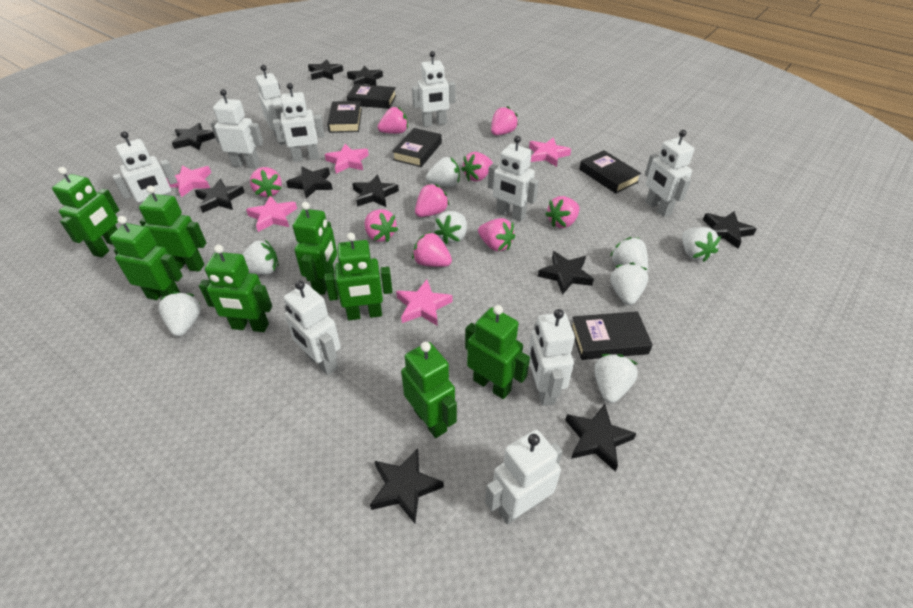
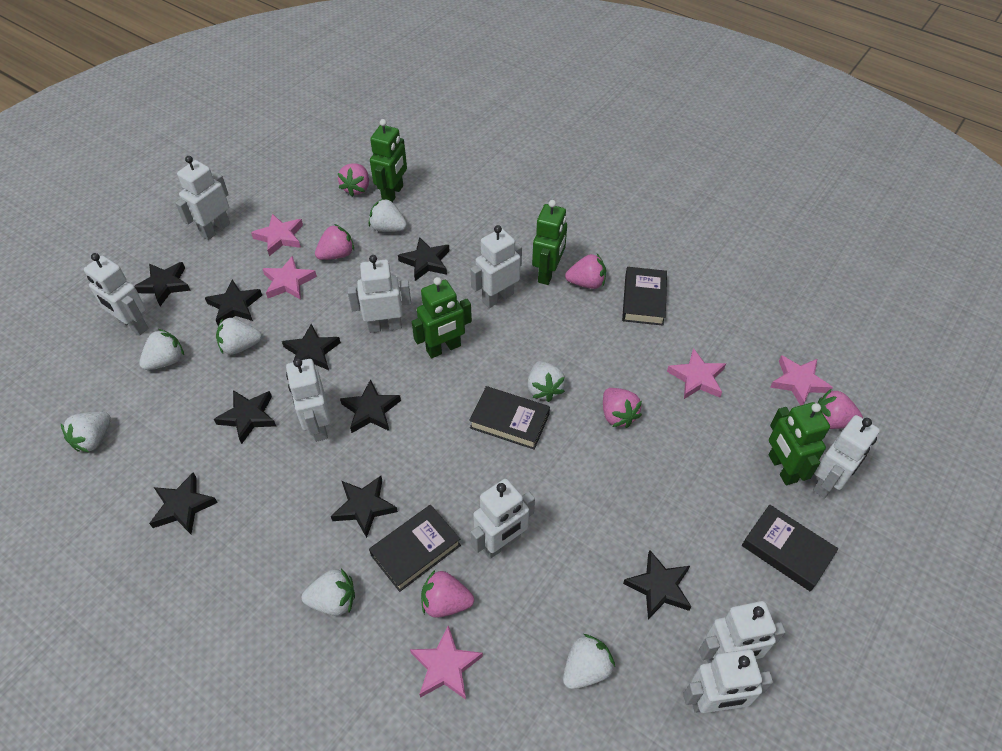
black book: 5 -> 4
black star: 10 -> 9
green robot: 8 -> 4
pink strawberry: 9 -> 6
white robot: 10 -> 9
white strawberry: 8 -> 7

